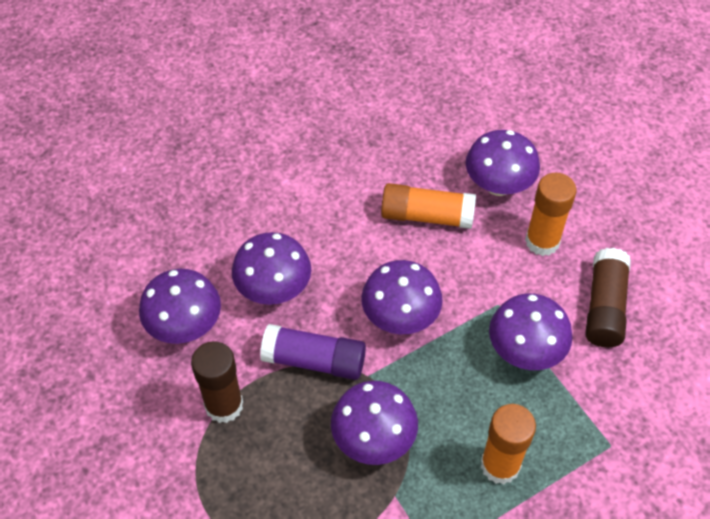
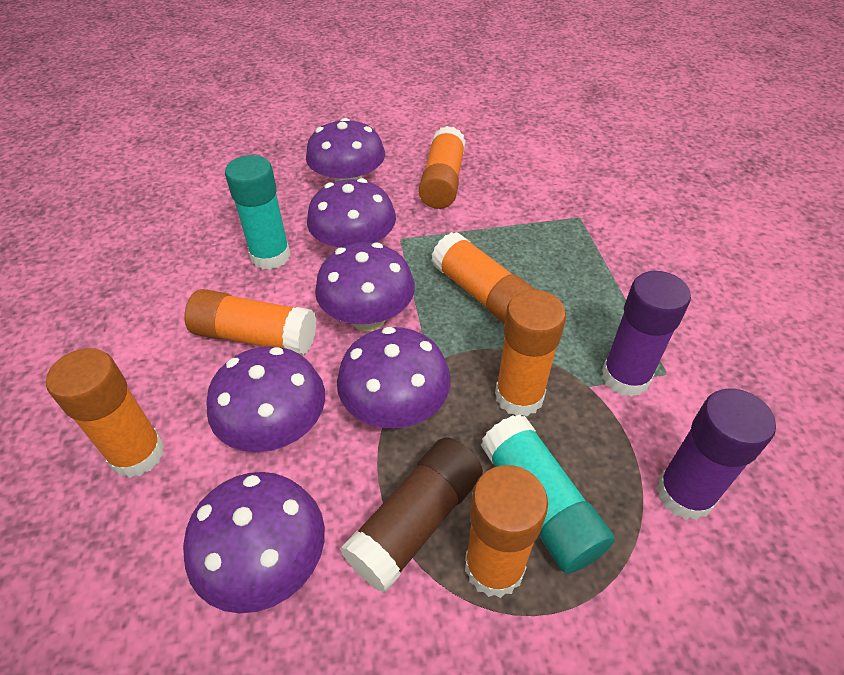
brown glue stick: 2 -> 1
orange glue stick: 3 -> 6
purple glue stick: 1 -> 2
turquoise glue stick: 0 -> 2

